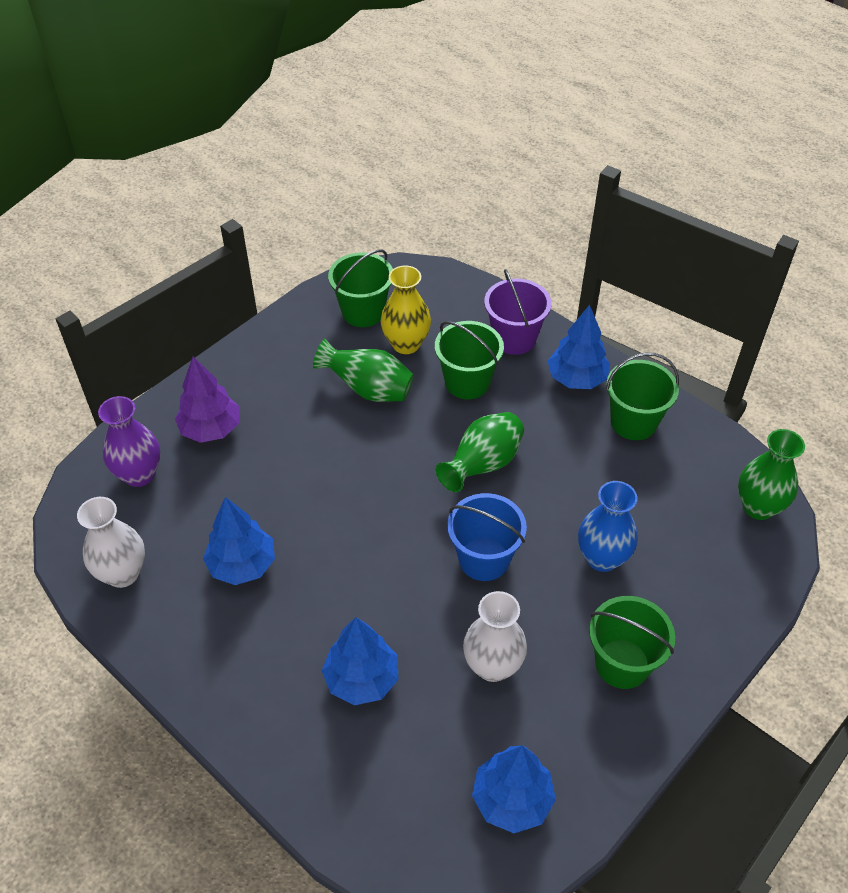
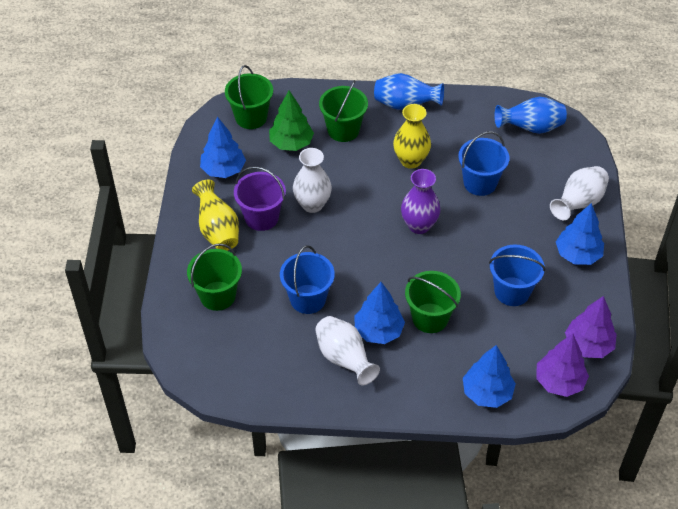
blue bucket: 1 -> 3
blue vase: 1 -> 2
green tree: 0 -> 1
green vase: 3 -> 0
purple tree: 1 -> 2
white vase: 2 -> 3
yellow vase: 1 -> 2

